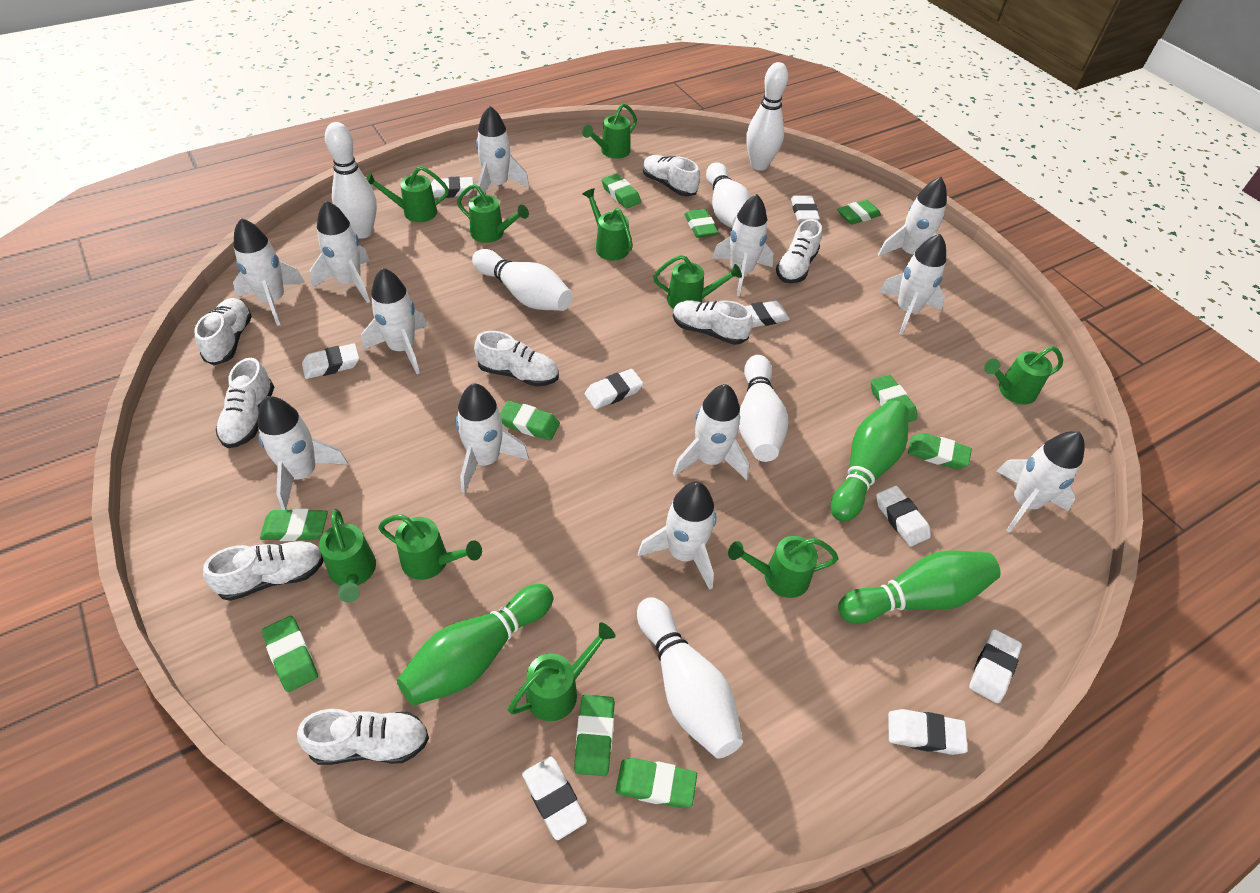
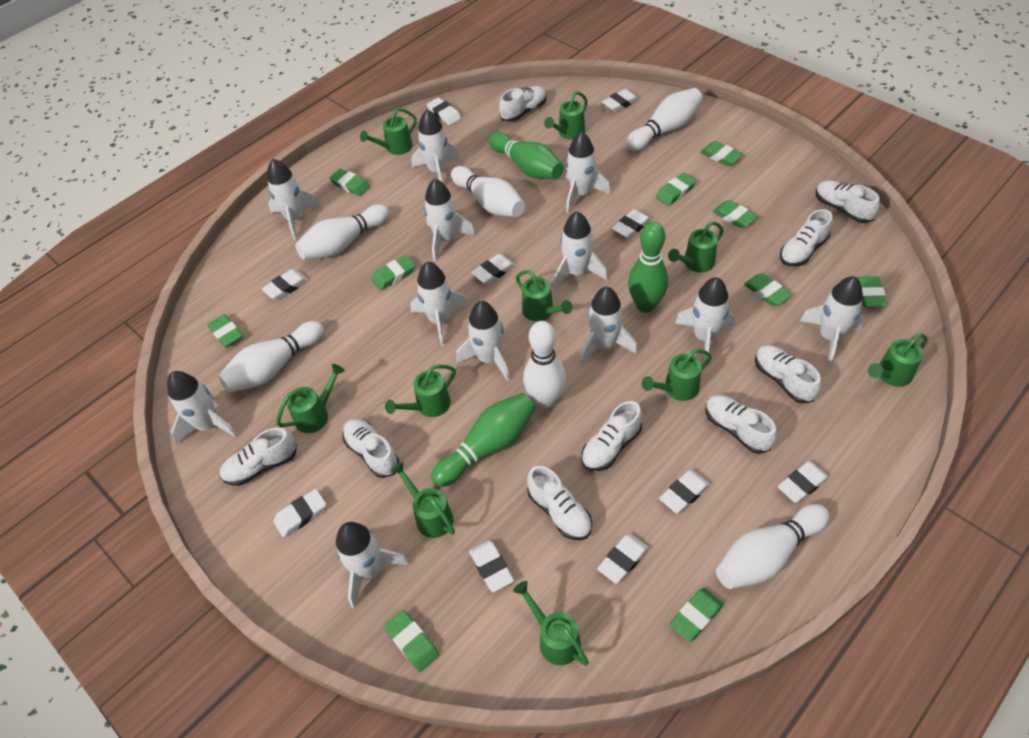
white eraser: 9 -> 10
white shoe: 8 -> 9

